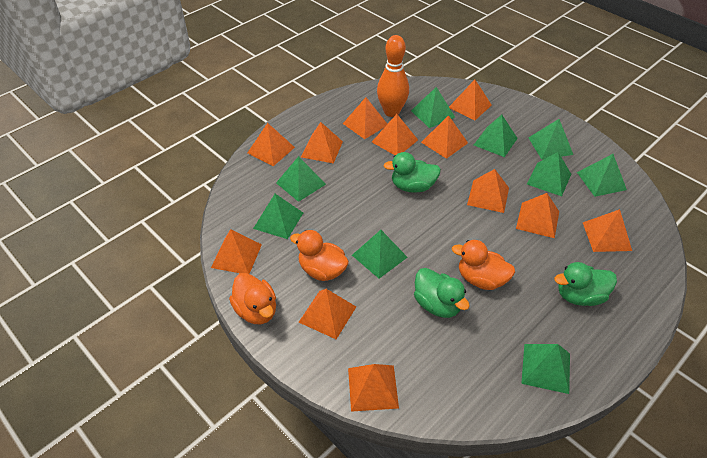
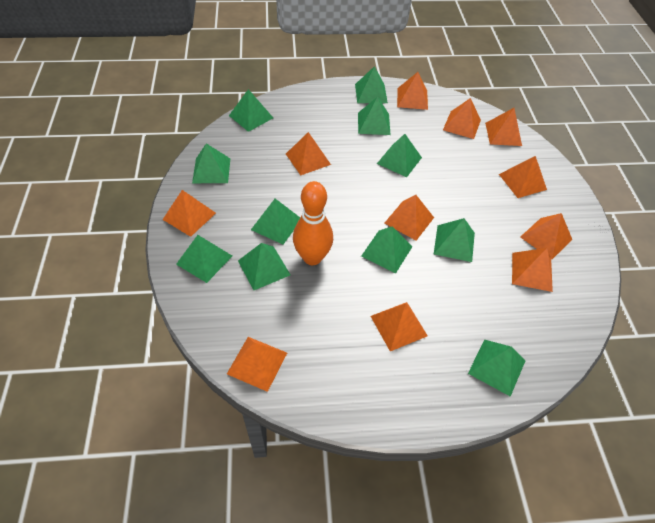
green duck: 3 -> 0
green pyramid: 9 -> 11
orange duck: 3 -> 0
orange pyramid: 12 -> 11

